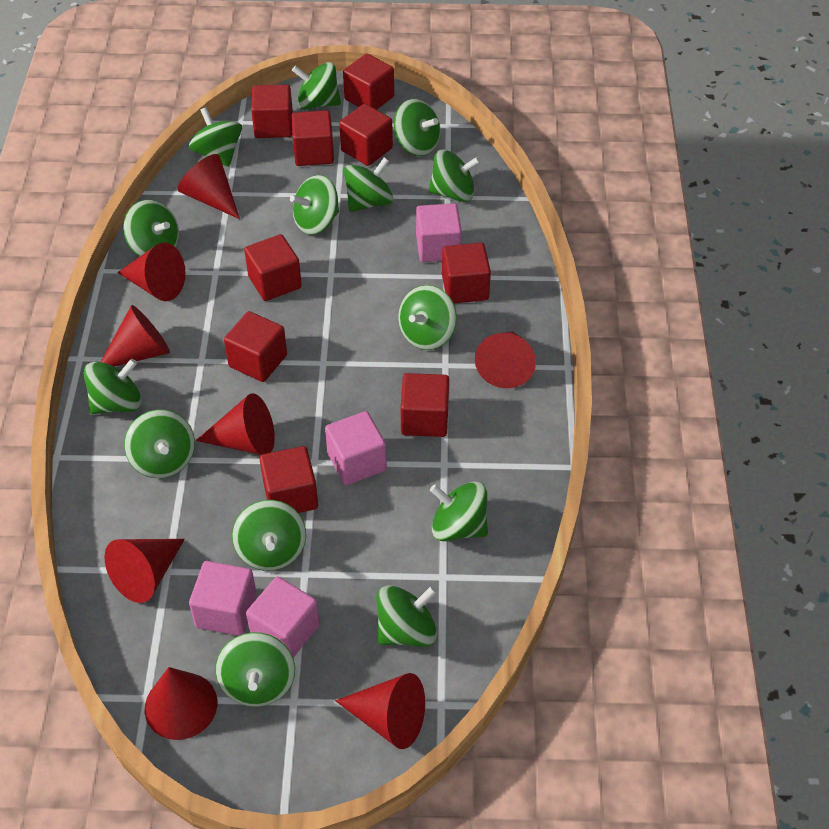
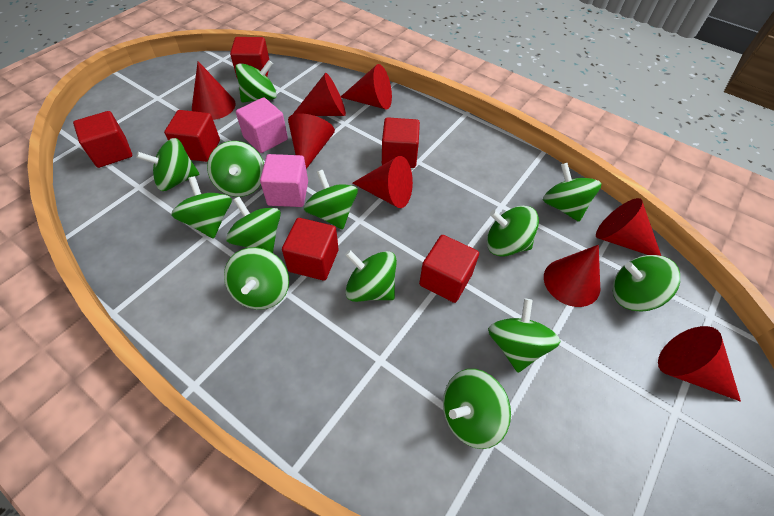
green spinning top: 14 -> 13
pink cube: 4 -> 2
red cube: 9 -> 6

